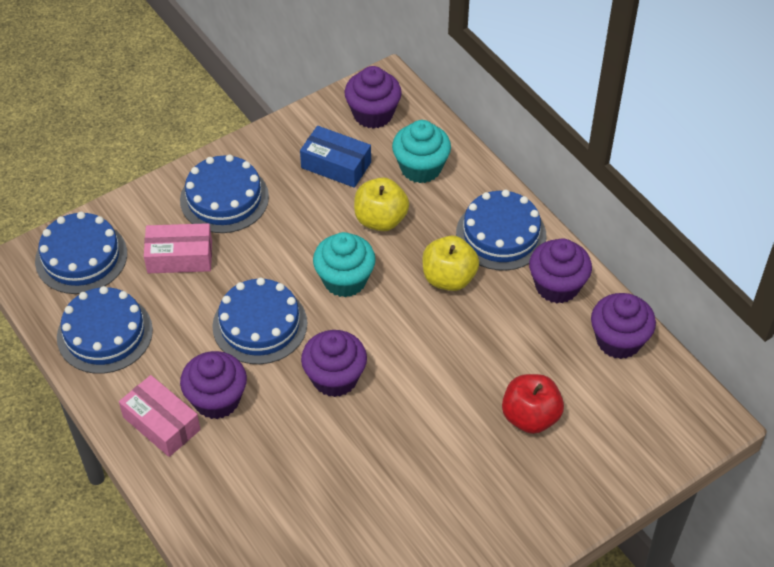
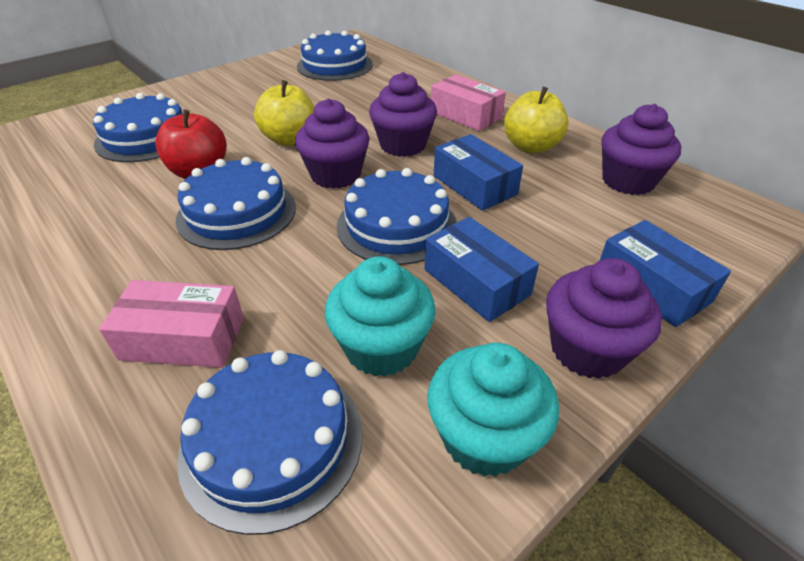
blue box: 1 -> 3
purple cupcake: 5 -> 4

